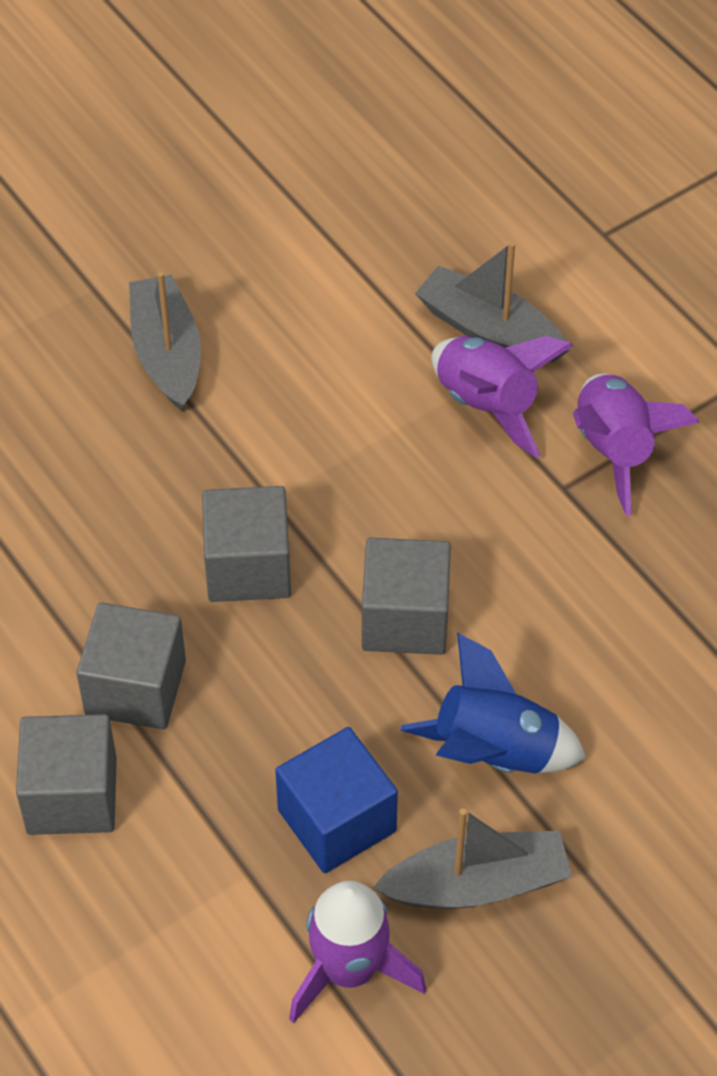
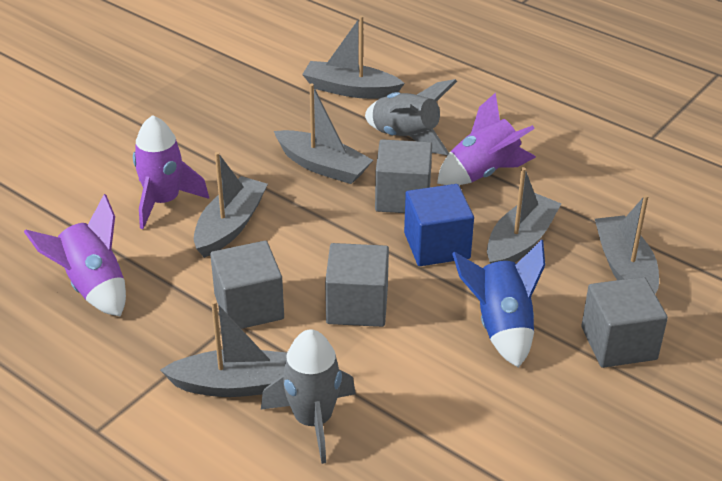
grey boat: 3 -> 6
grey rocket: 0 -> 2

